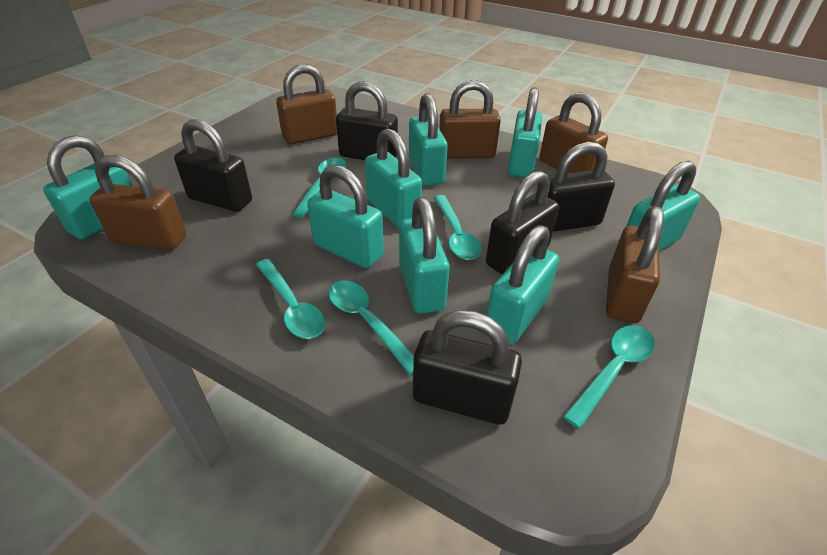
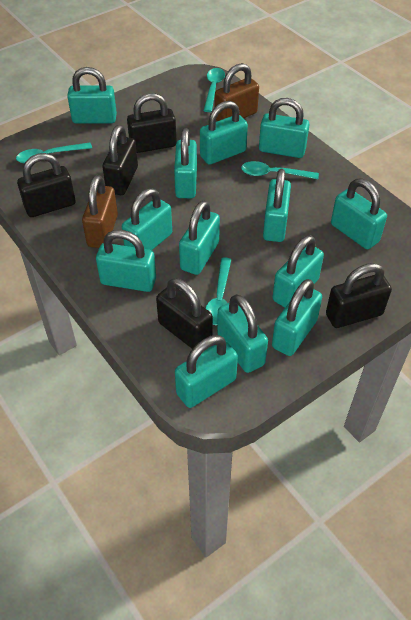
brown padlock: 5 -> 2
turquoise padlock: 8 -> 13
turquoise spoon: 5 -> 4

